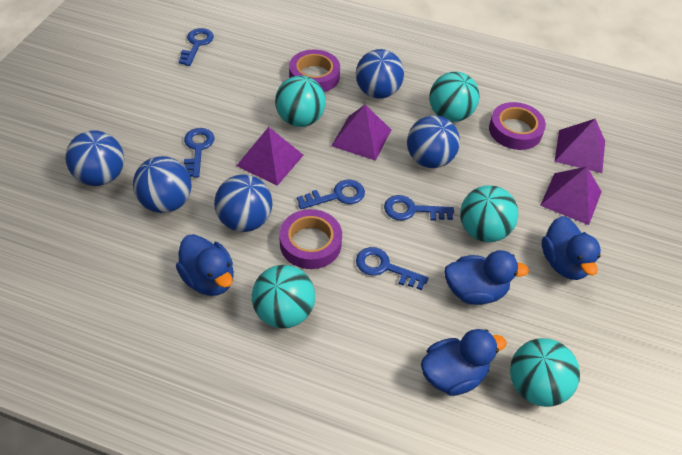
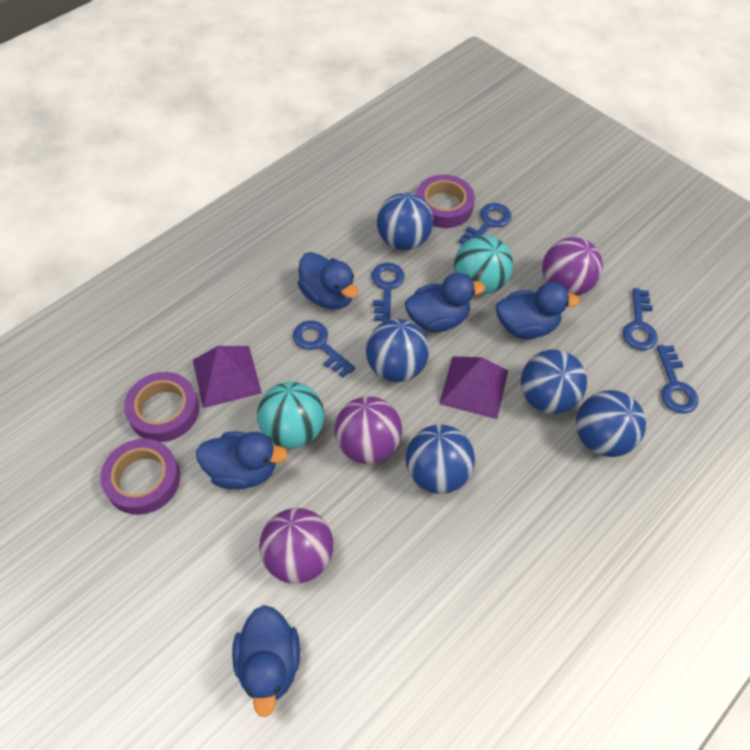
blue duck: 4 -> 5
purple ball: 0 -> 3
purple pyramid: 4 -> 2
turquoise ball: 5 -> 2

